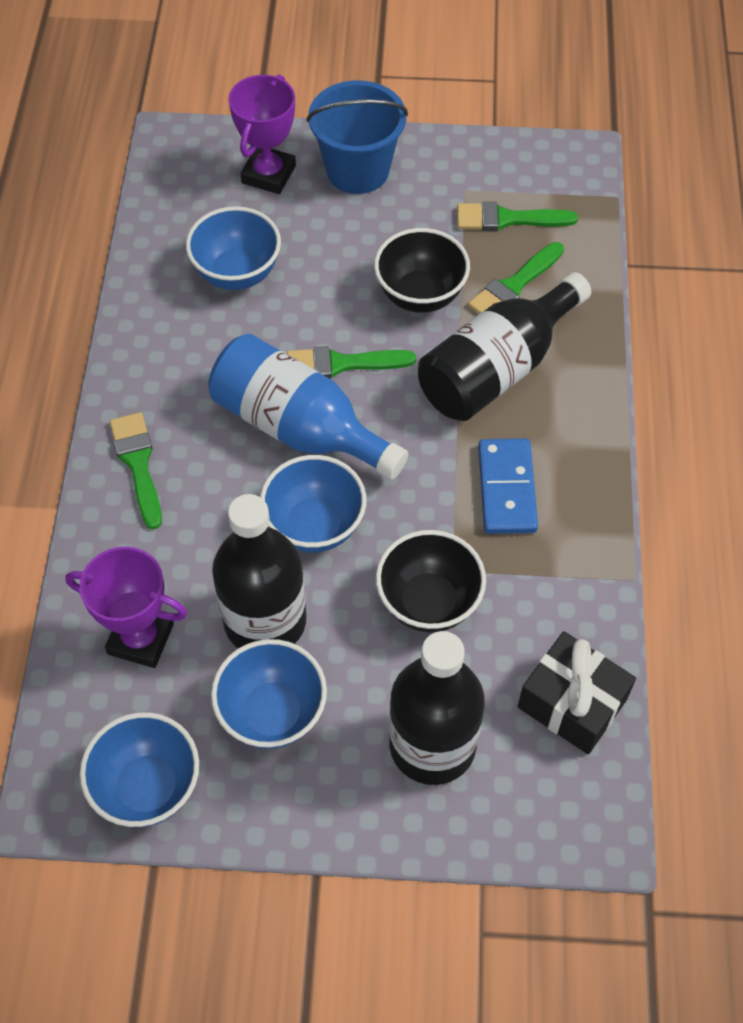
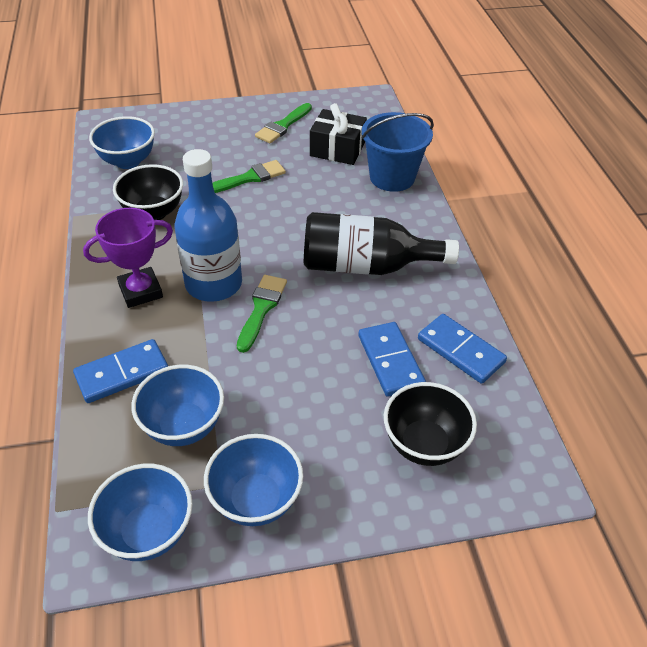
black bottle: 3 -> 1
blue domino: 1 -> 3
green brush: 4 -> 3
purple trophy: 2 -> 1

